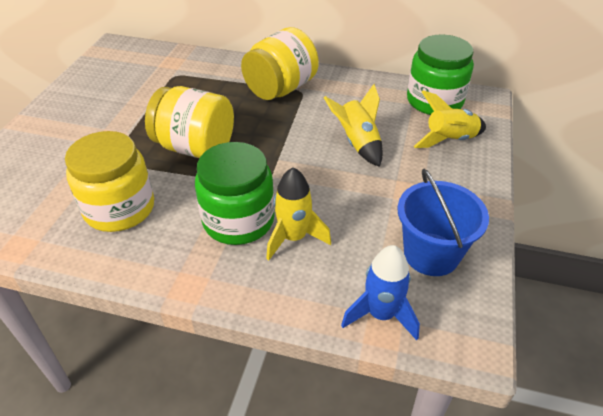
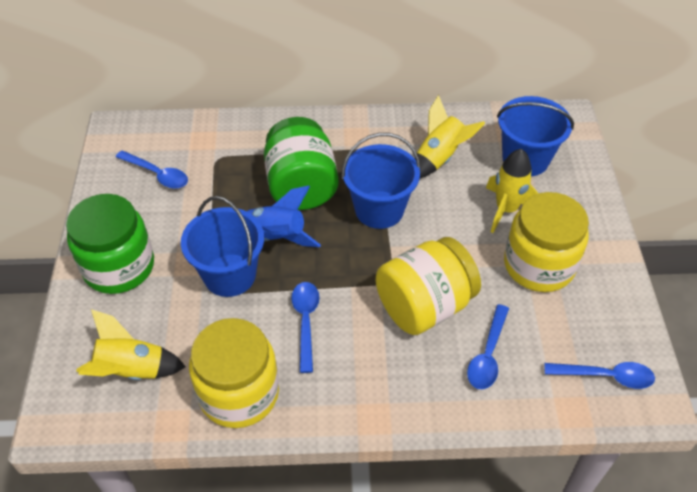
blue bucket: 1 -> 3
blue spoon: 0 -> 4

